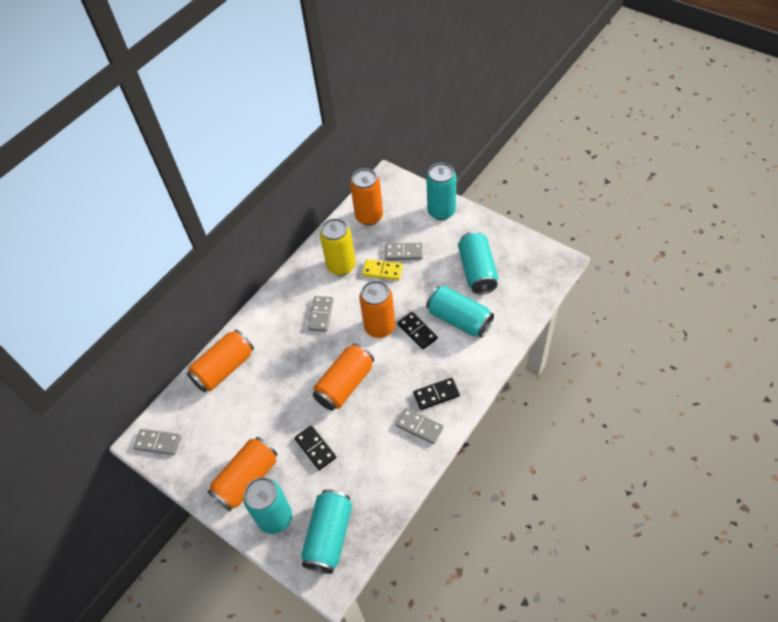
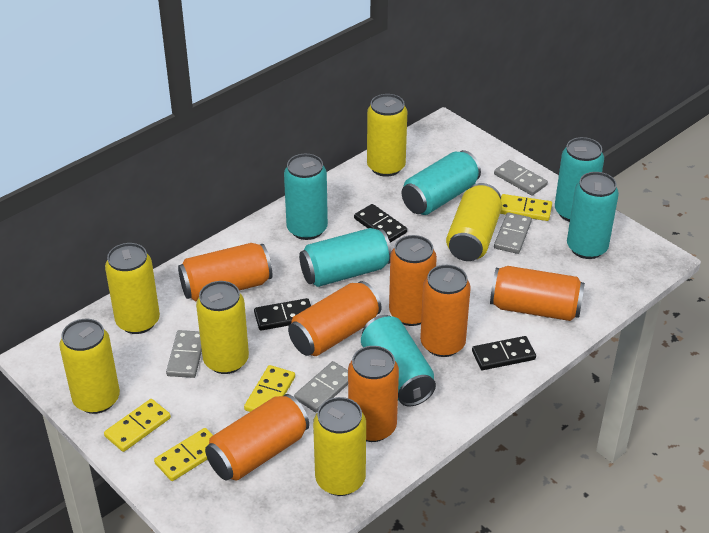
orange can: 5 -> 7
turquoise can: 5 -> 6
yellow can: 1 -> 6
yellow domino: 1 -> 4

